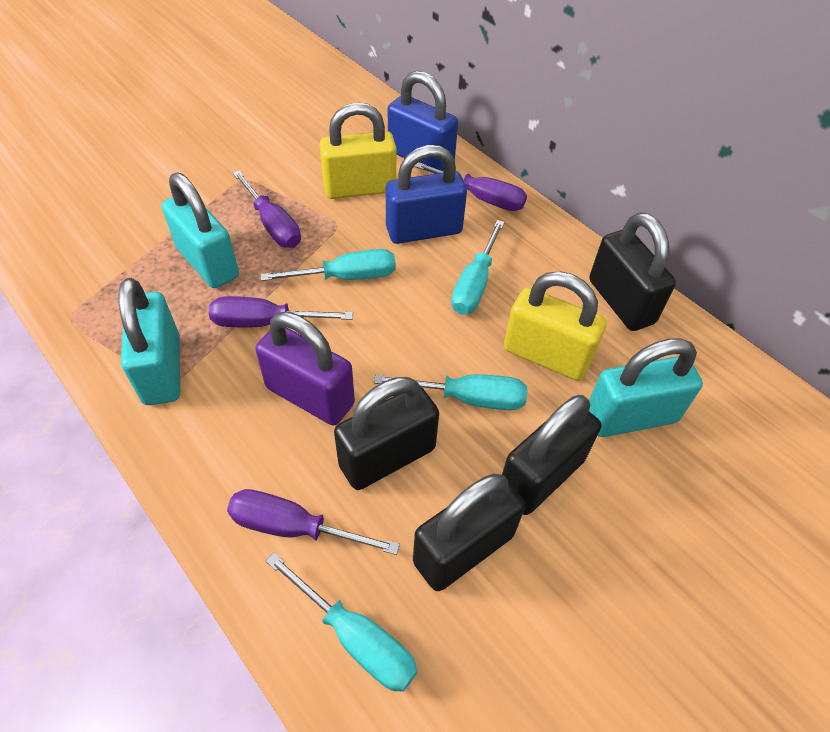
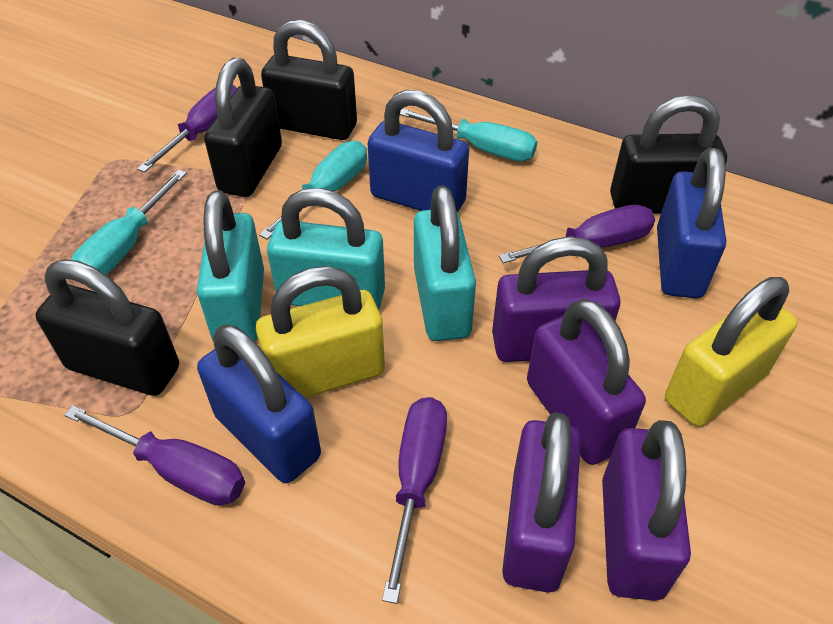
blue padlock: 2 -> 3
purple padlock: 1 -> 4
turquoise screwdriver: 4 -> 3

